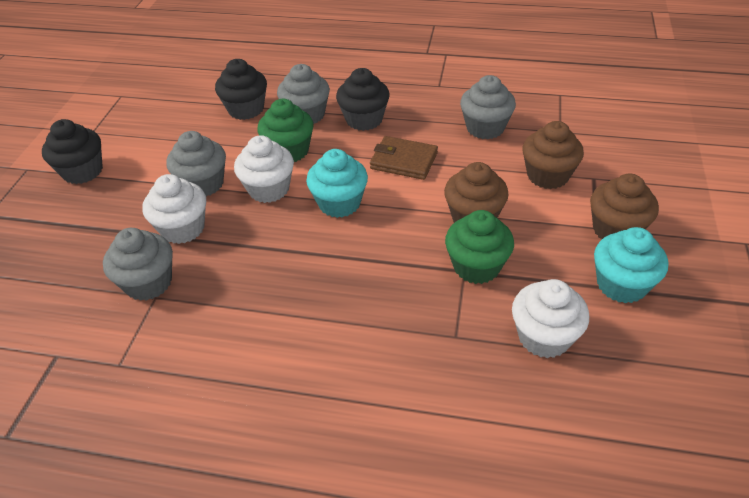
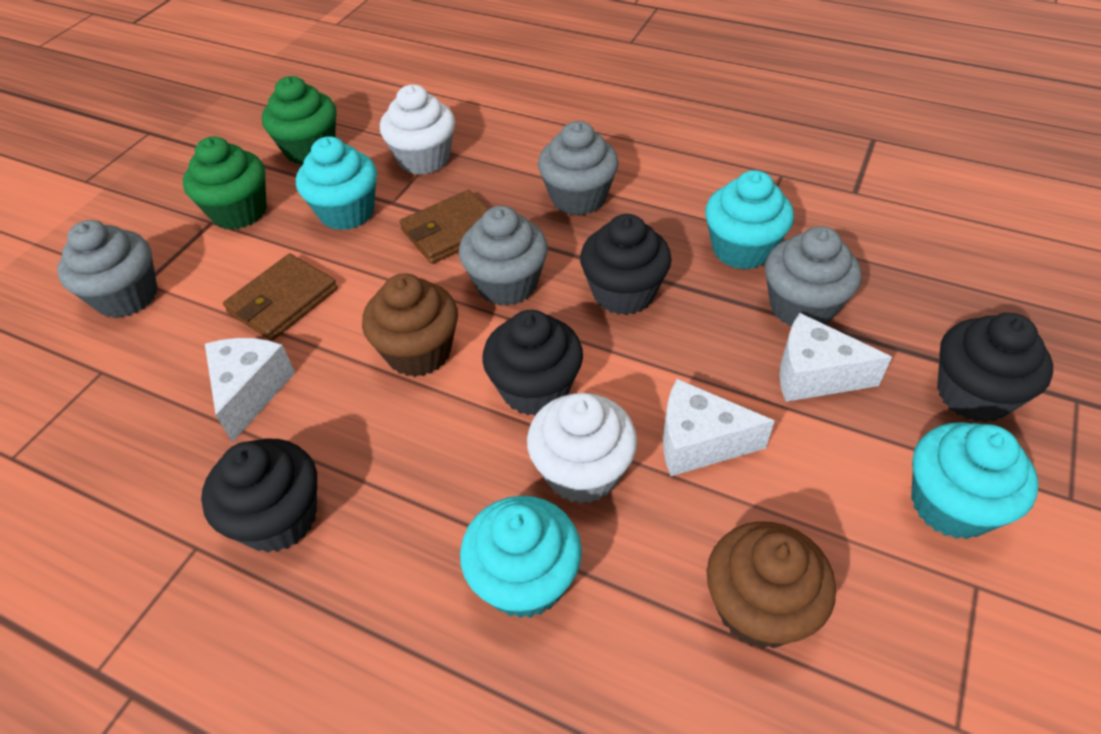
black cupcake: 3 -> 4
brown cupcake: 3 -> 2
brown wallet: 1 -> 2
turquoise cupcake: 2 -> 4
white cheese: 0 -> 3
white cupcake: 3 -> 2

